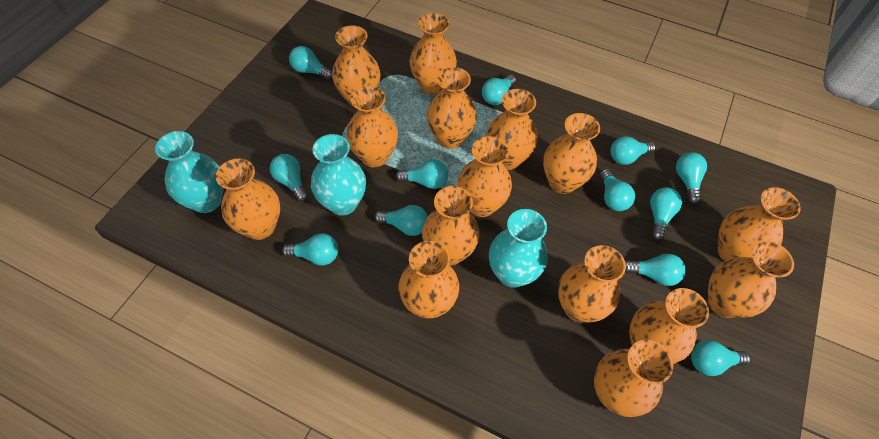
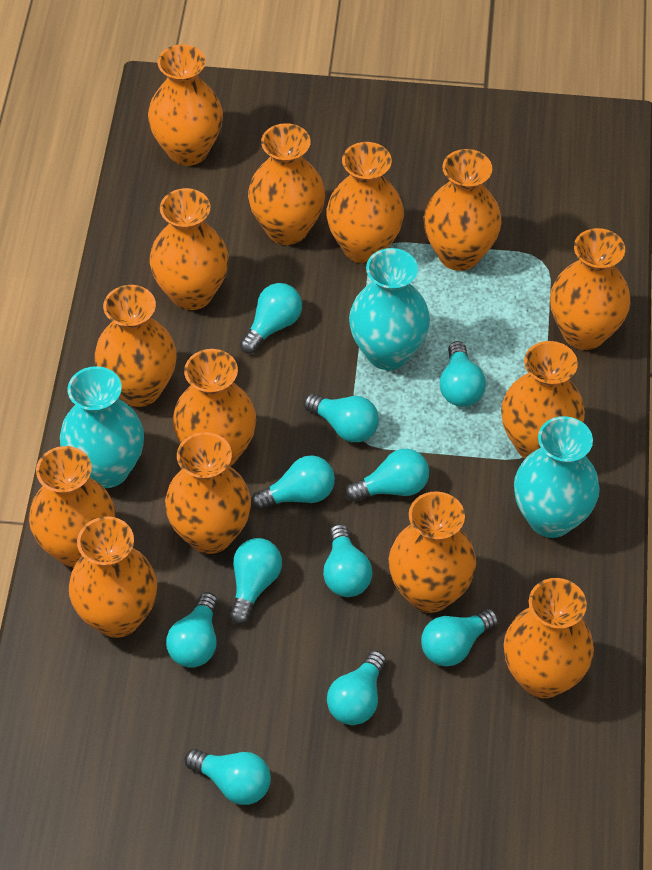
orange vase: 15 -> 14
turquoise light bulb: 12 -> 11

